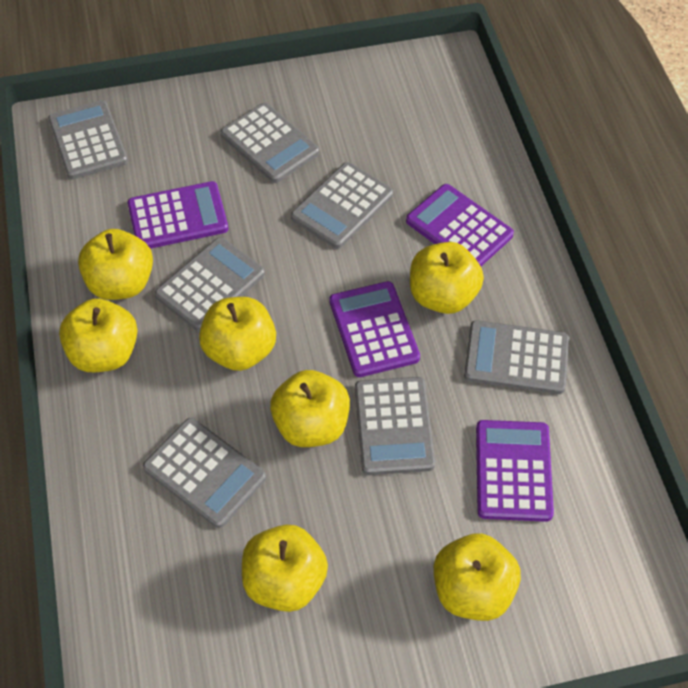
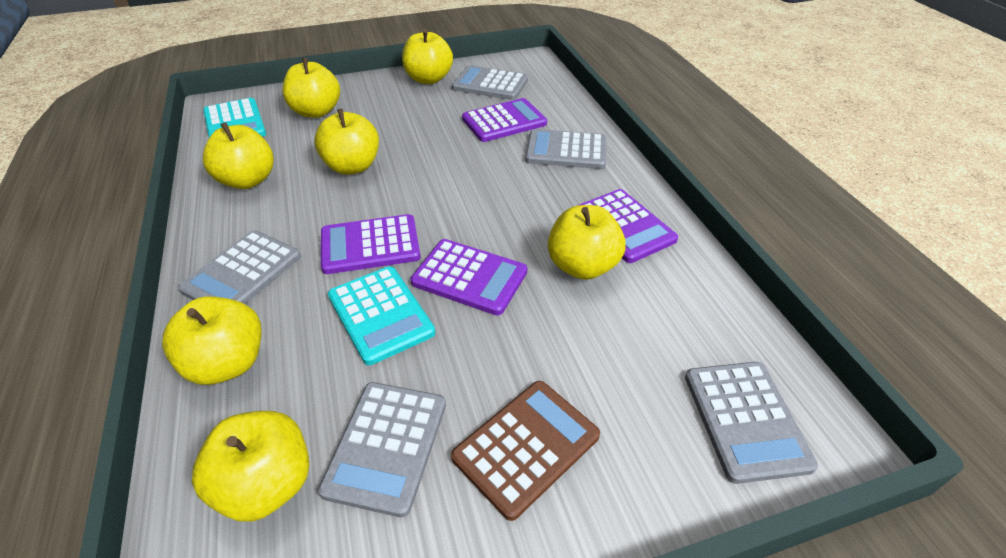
brown calculator: 0 -> 1
grey calculator: 7 -> 5
turquoise calculator: 0 -> 2

